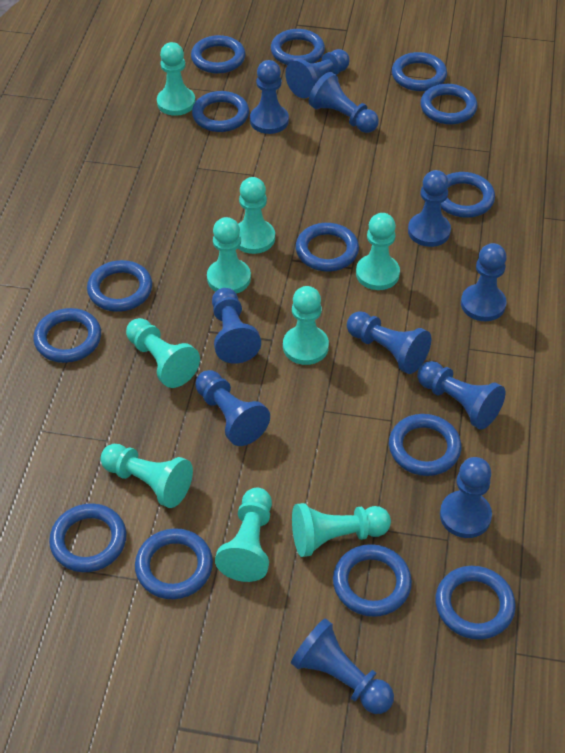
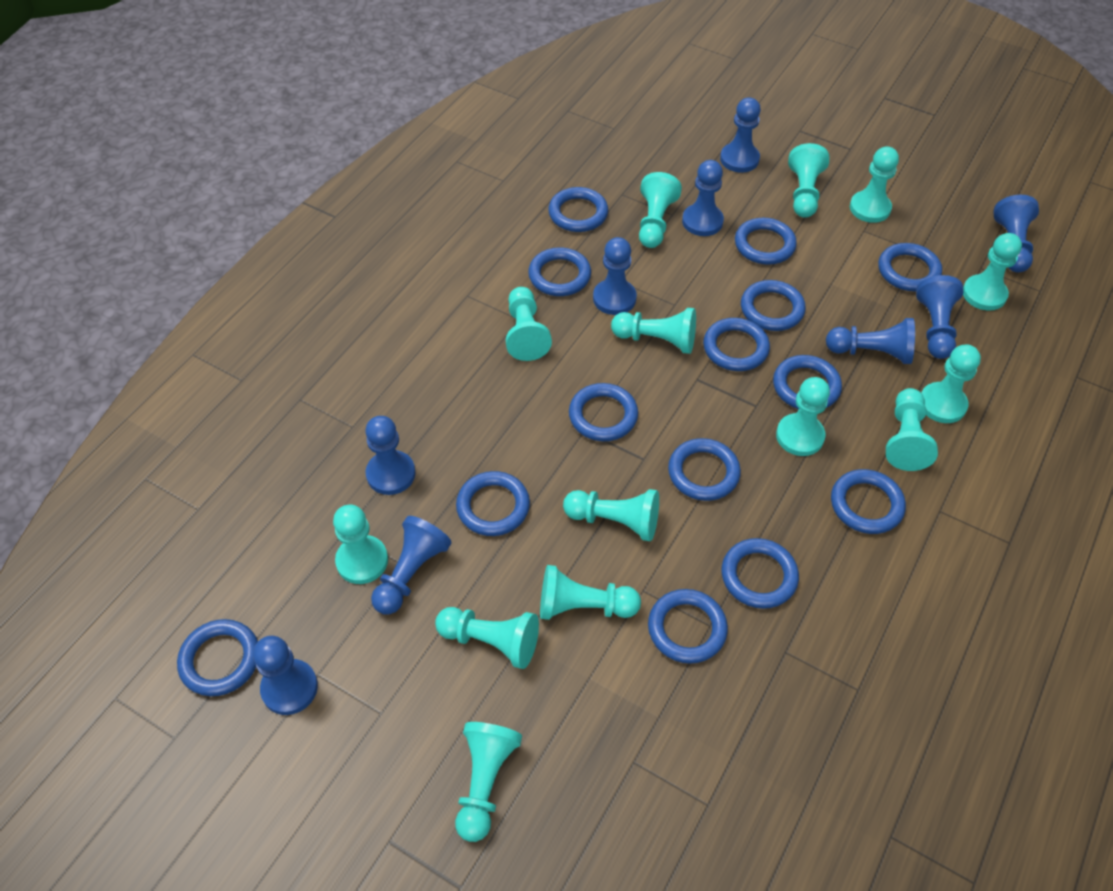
blue pawn: 11 -> 9
turquoise pawn: 9 -> 14

